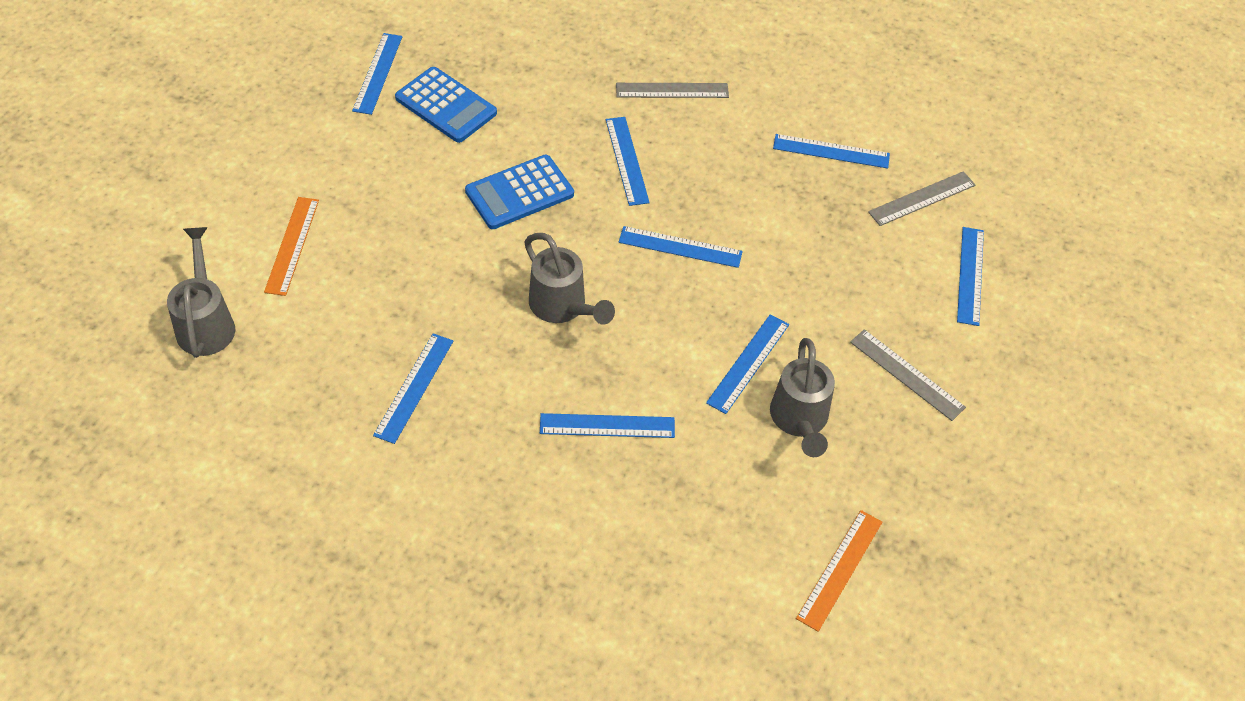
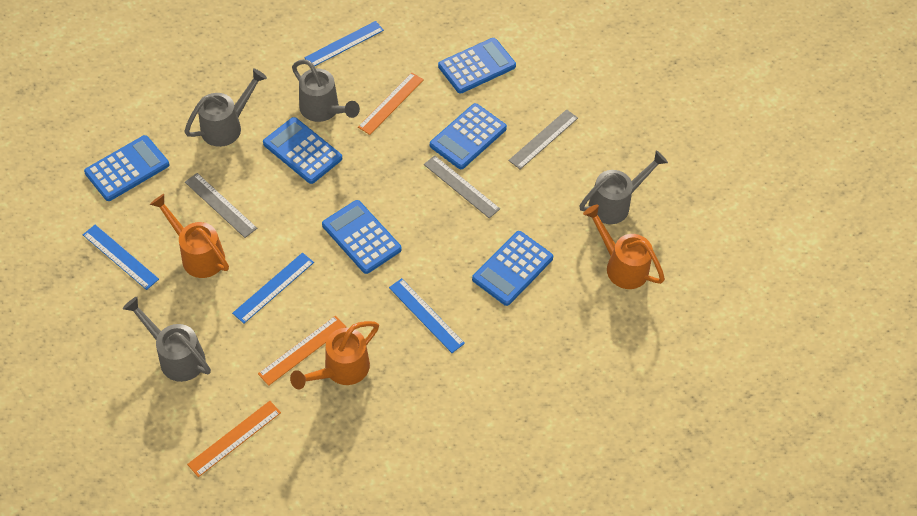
blue calculator: 2 -> 6
blue ruler: 8 -> 4
grey watering can: 3 -> 4
orange ruler: 2 -> 3
orange watering can: 0 -> 3

